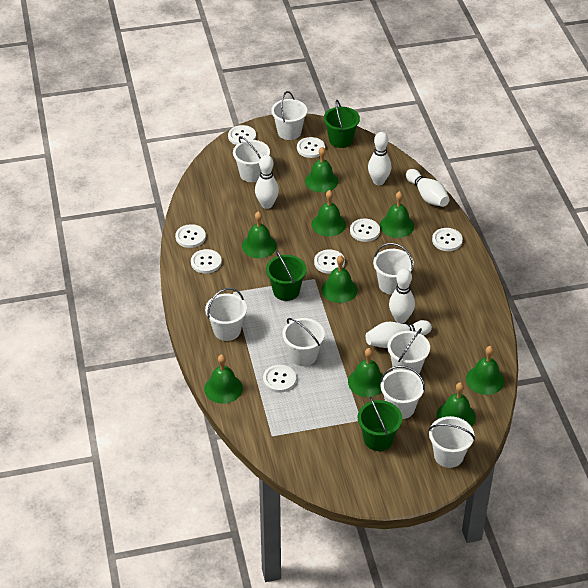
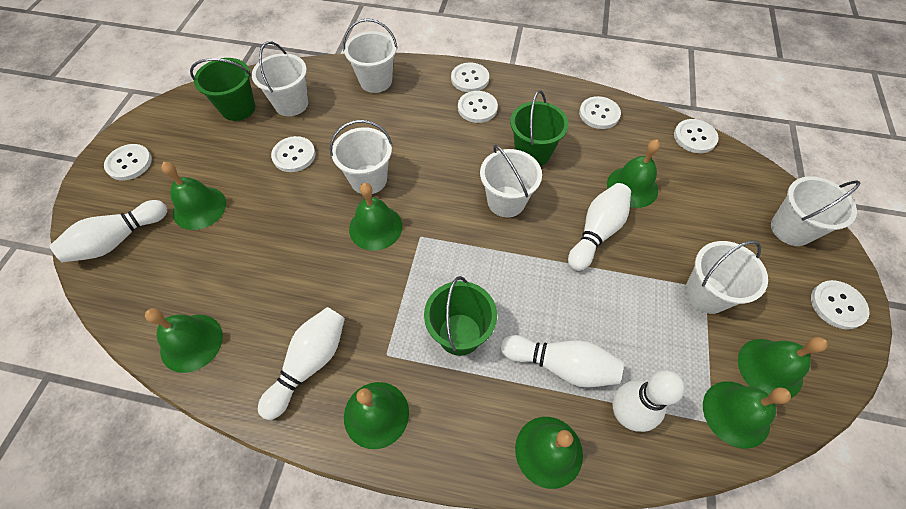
green bell: 9 -> 8
white bucket: 8 -> 6
white button: 8 -> 7

